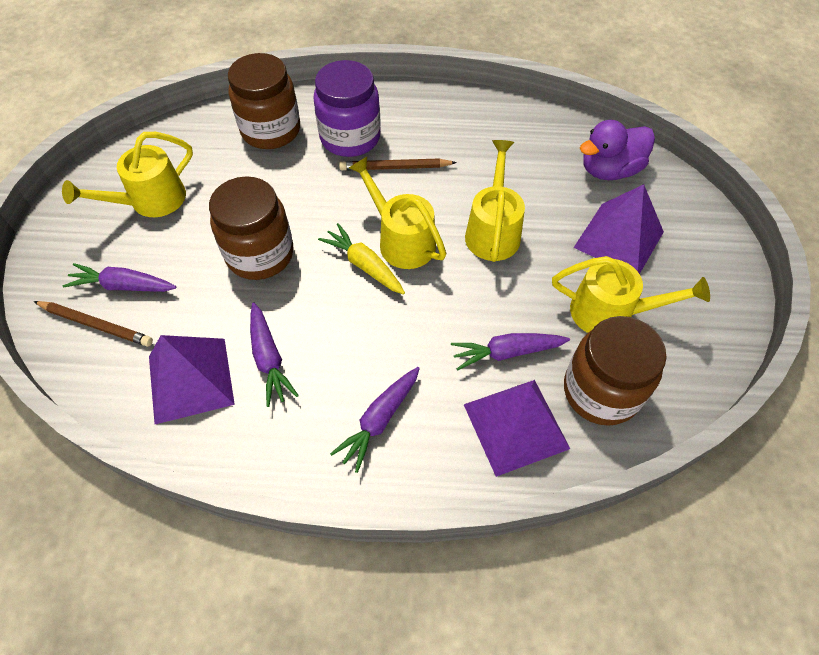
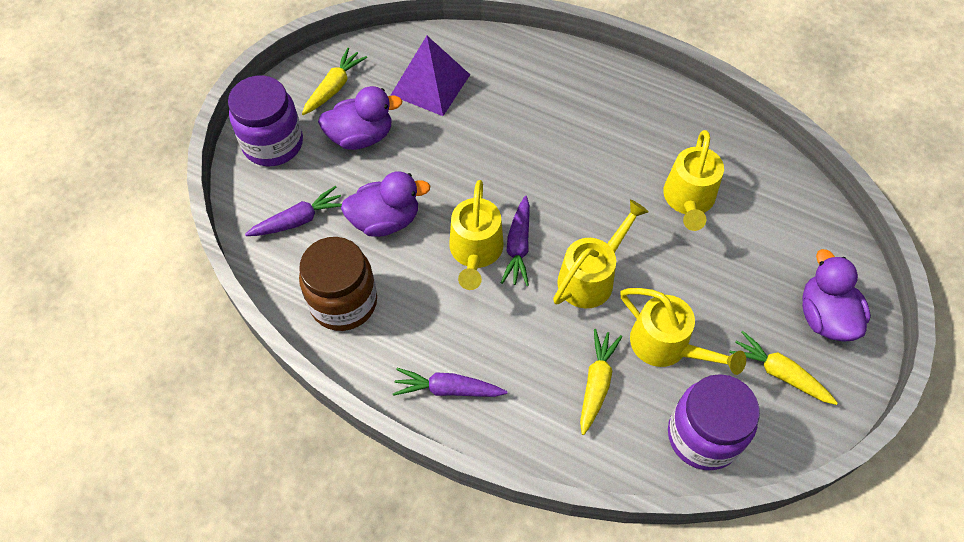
brown jar: 3 -> 1
brown pencil: 2 -> 0
purple carrot: 4 -> 3
purple duck: 1 -> 3
purple jar: 1 -> 2
purple pyramid: 3 -> 1
yellow carrot: 1 -> 3

